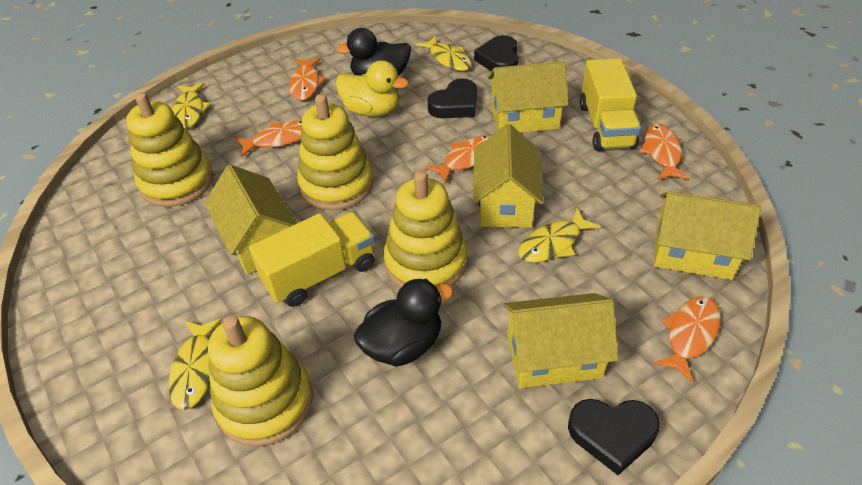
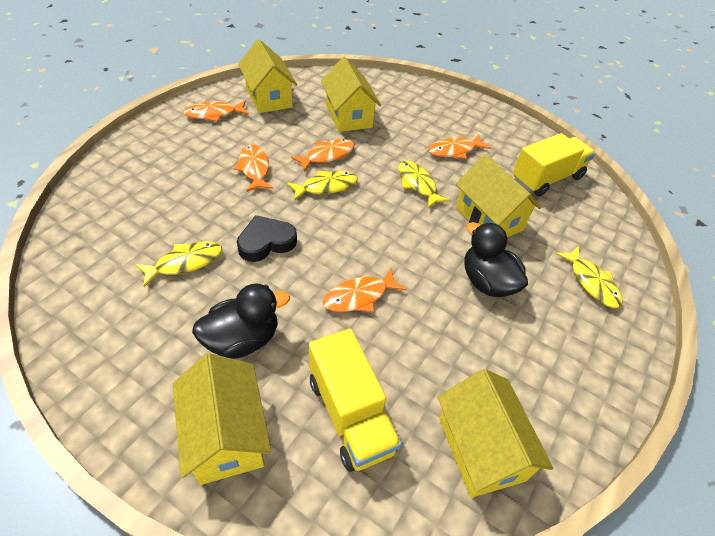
black heart: 3 -> 1
yellow duck: 1 -> 0
yellow stacking toy: 4 -> 0

